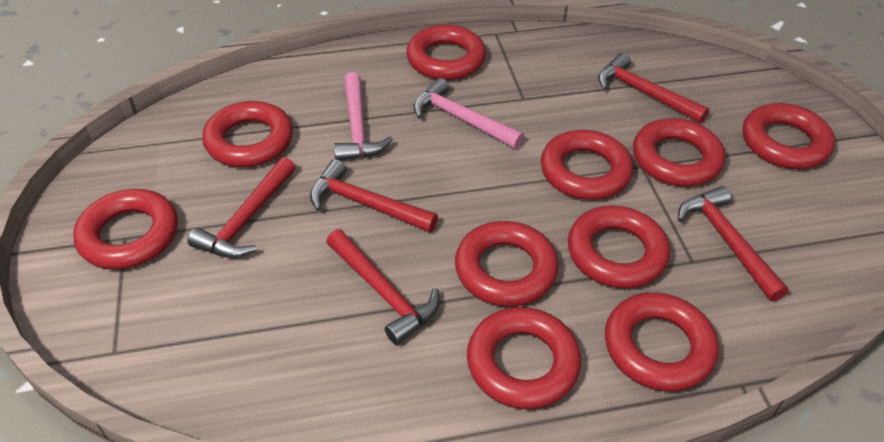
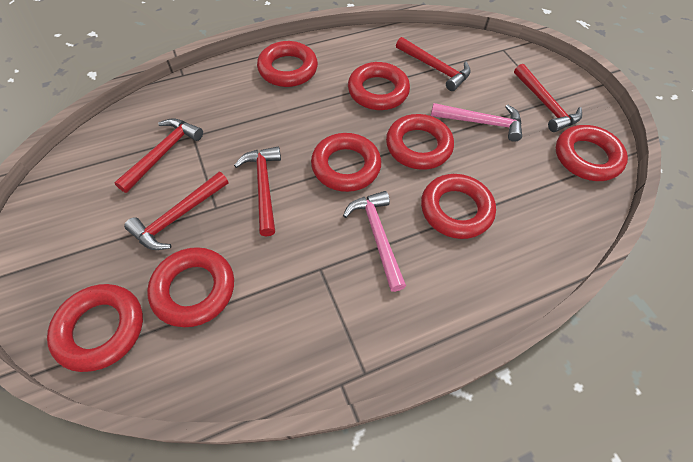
red ring: 10 -> 8

